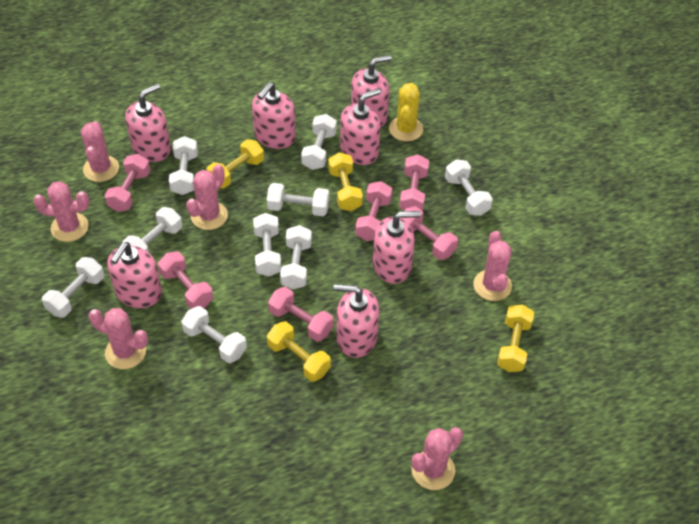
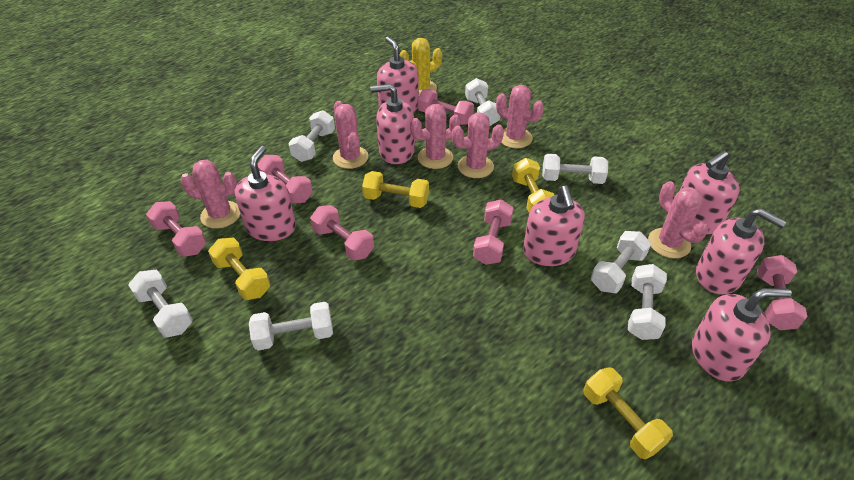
white dumbbell: 9 -> 7

